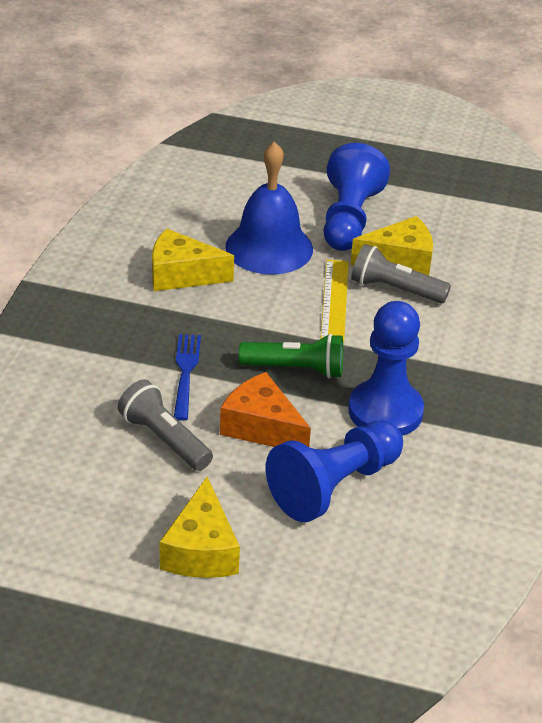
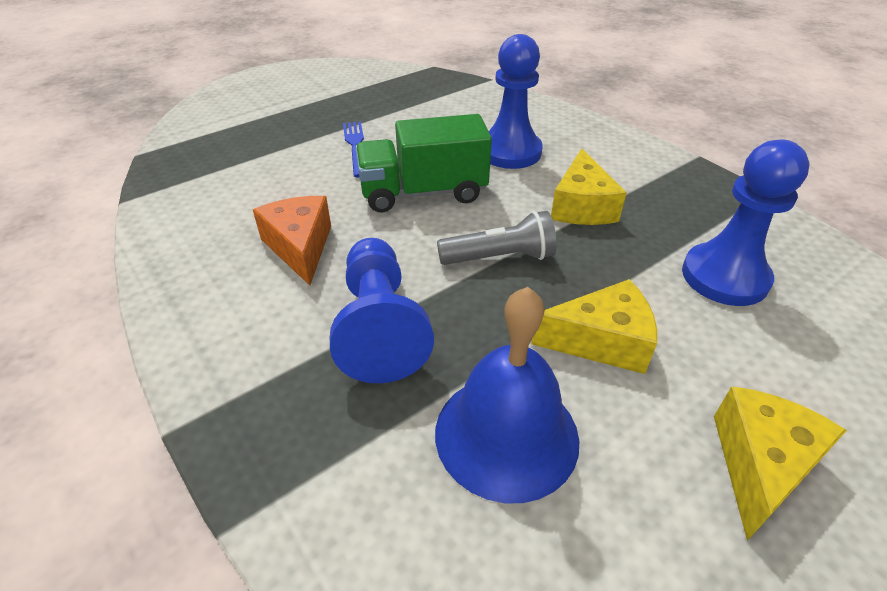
green flashlight: 1 -> 0
green truck: 0 -> 1
grey flashlight: 2 -> 1
yellow ruler: 1 -> 0

